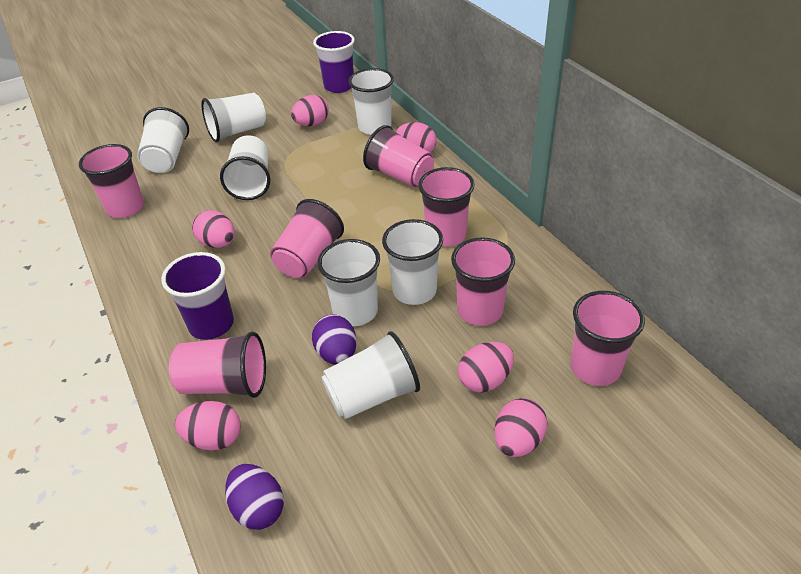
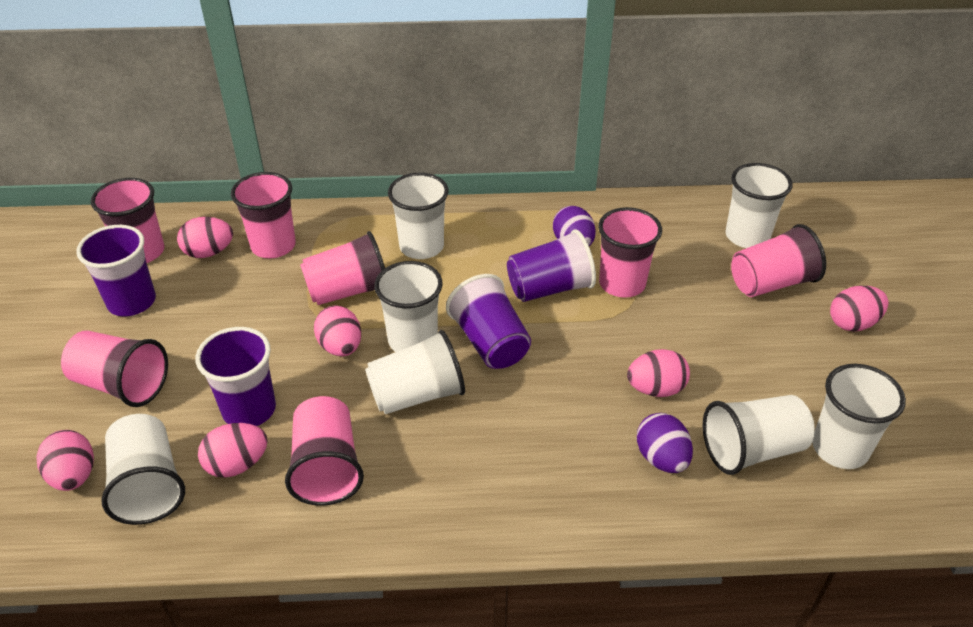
purple cup: 2 -> 4

